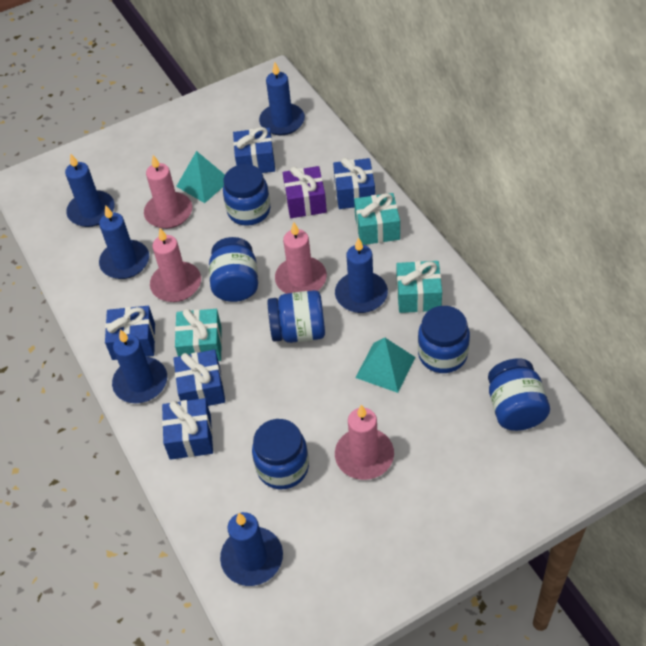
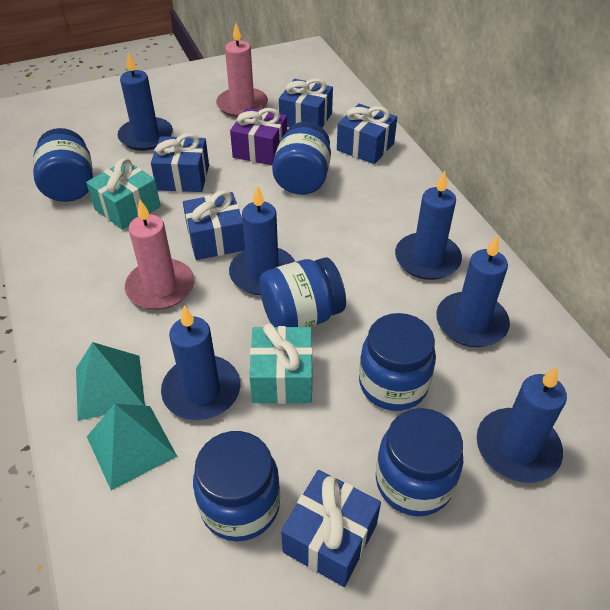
pink candle: 4 -> 2
turquoise gift: 3 -> 2

